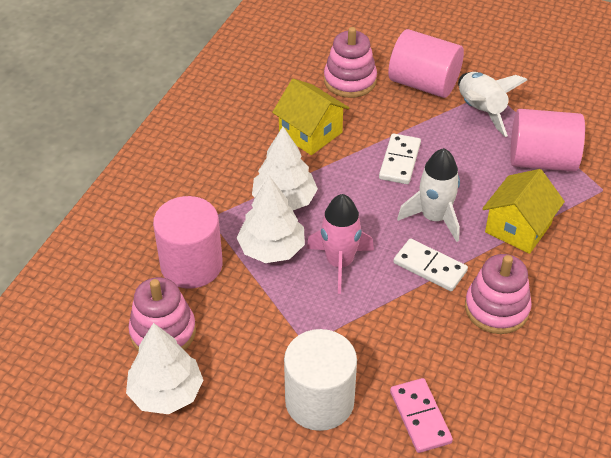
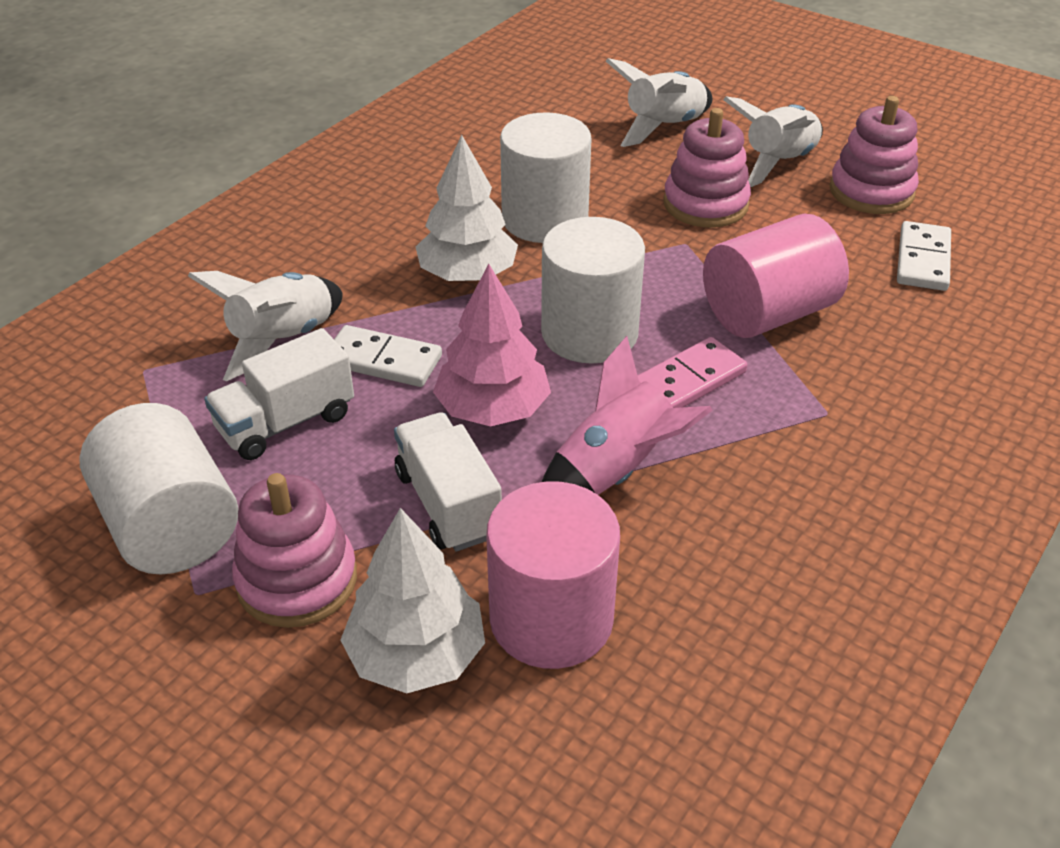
pink cylinder: 3 -> 2
pink tree: 0 -> 1
white cylinder: 1 -> 3
white rocket: 2 -> 3
white tree: 3 -> 2
white truck: 0 -> 2
yellow house: 2 -> 0

